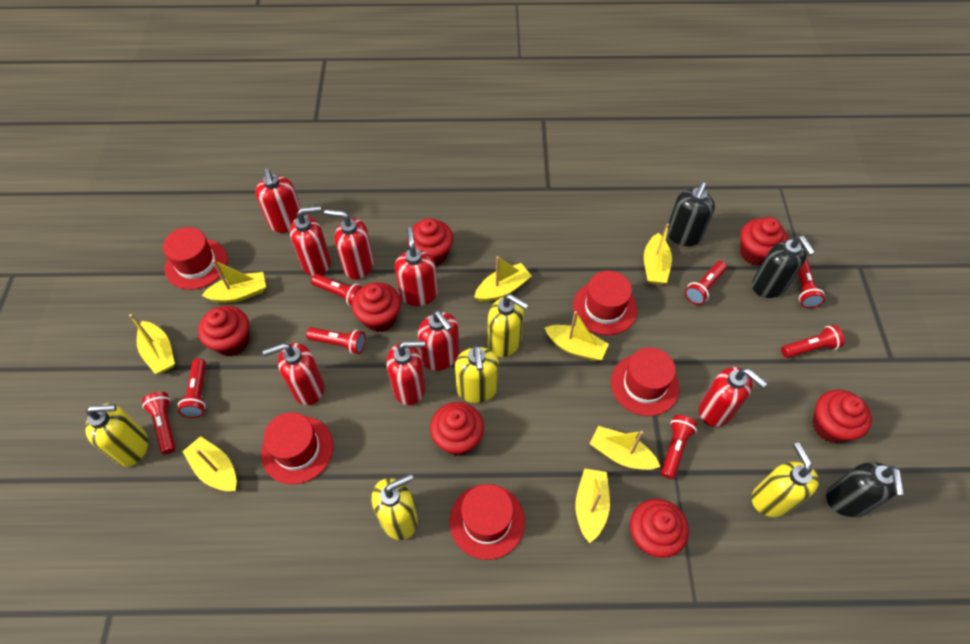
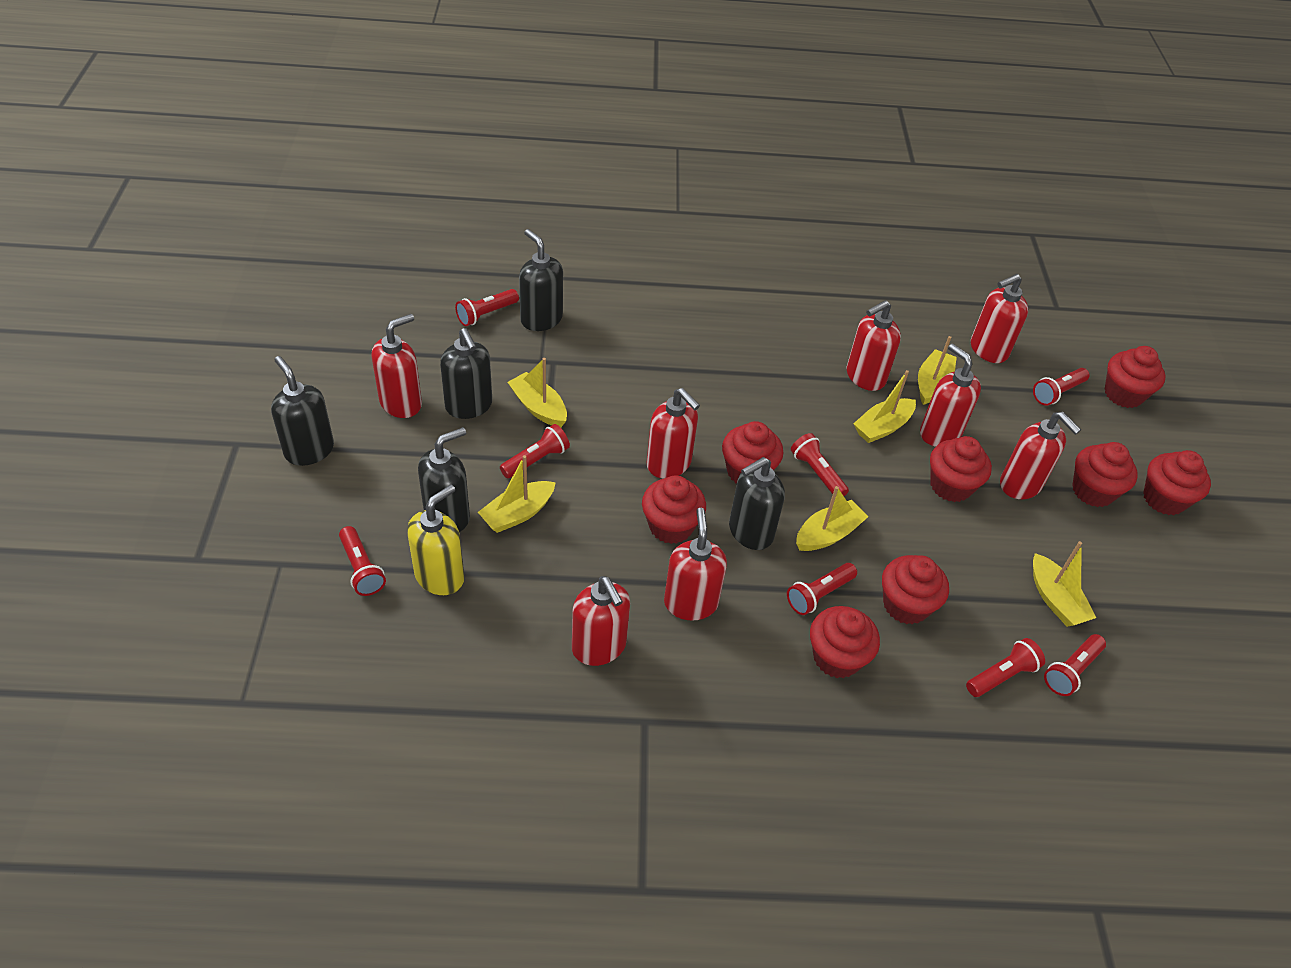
black soap dispenser: 3 -> 5
red cupcake: 7 -> 8
red hat: 5 -> 0
yellow boat: 8 -> 6
yellow soap dispenser: 5 -> 1

